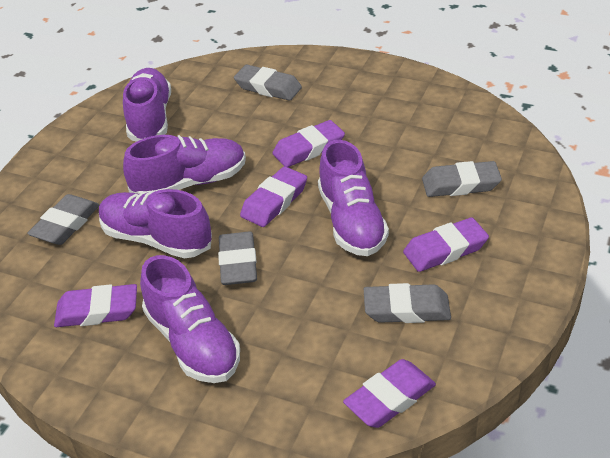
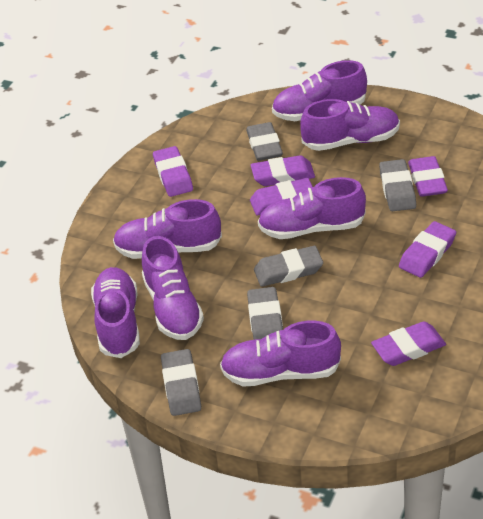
purple eraser: 5 -> 6
purple shoe: 5 -> 7

